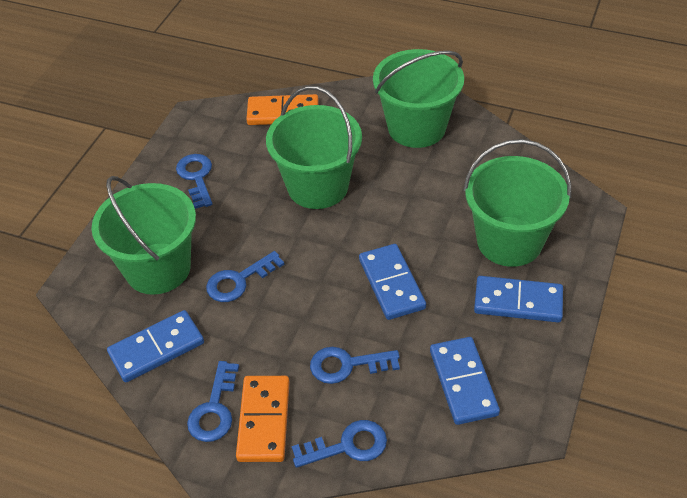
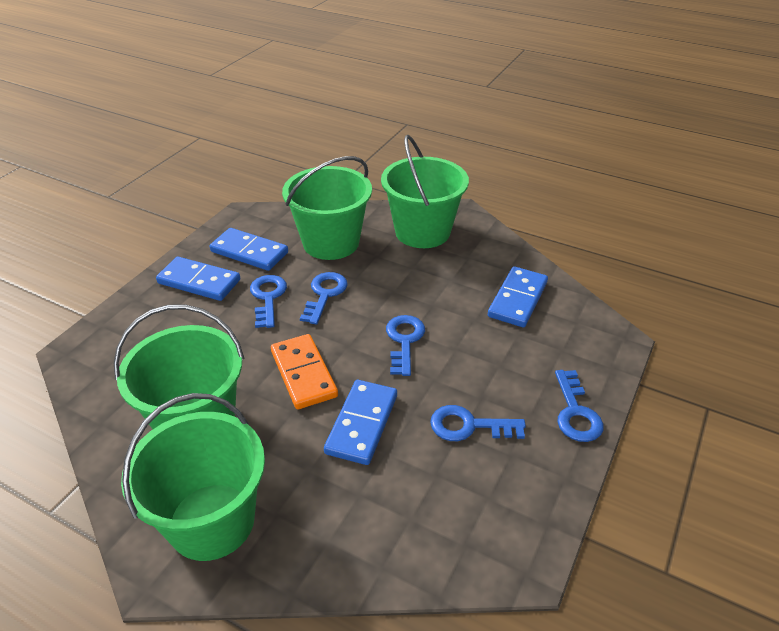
orange domino: 2 -> 1

